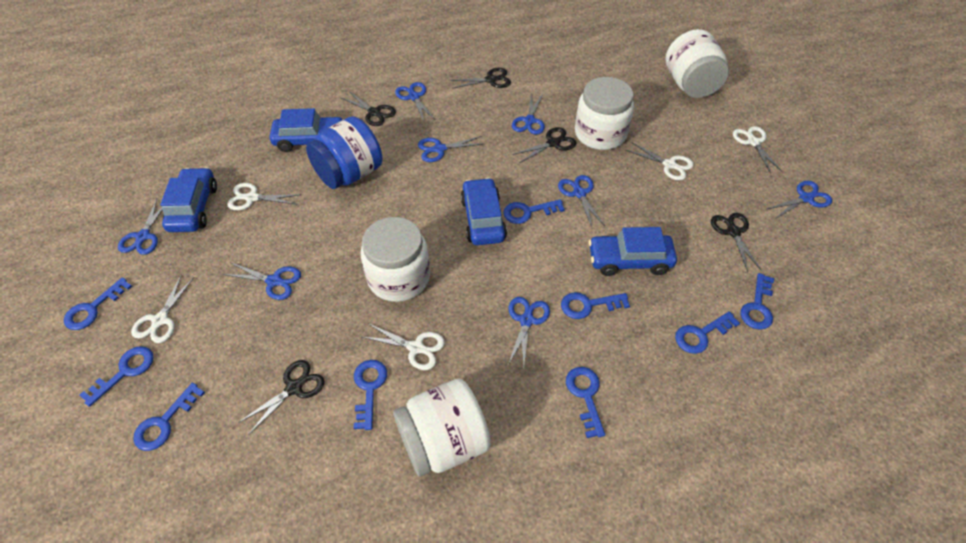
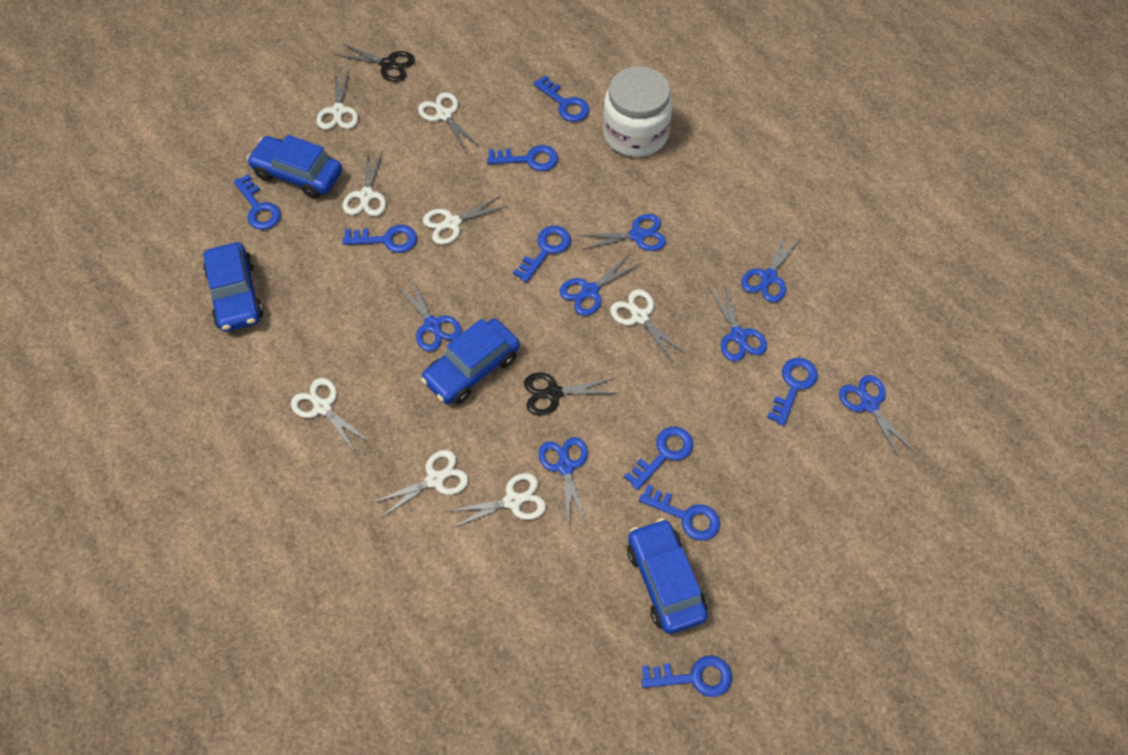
black scissors: 5 -> 2
blue jar: 1 -> 0
blue scissors: 8 -> 7
white jar: 4 -> 1
white scissors: 5 -> 8

